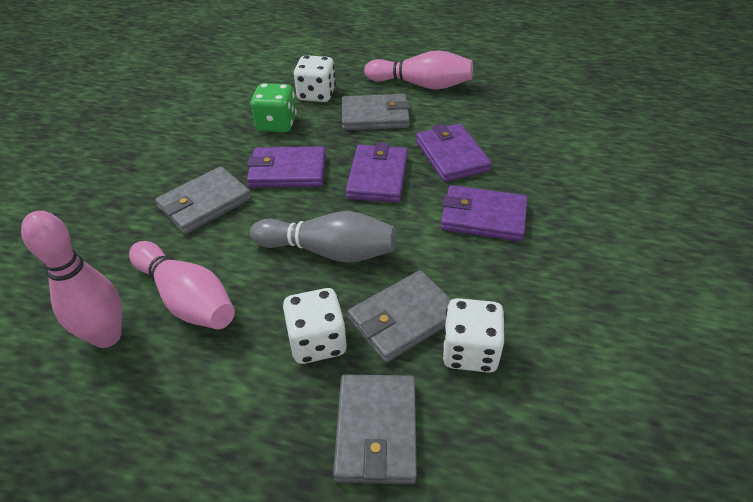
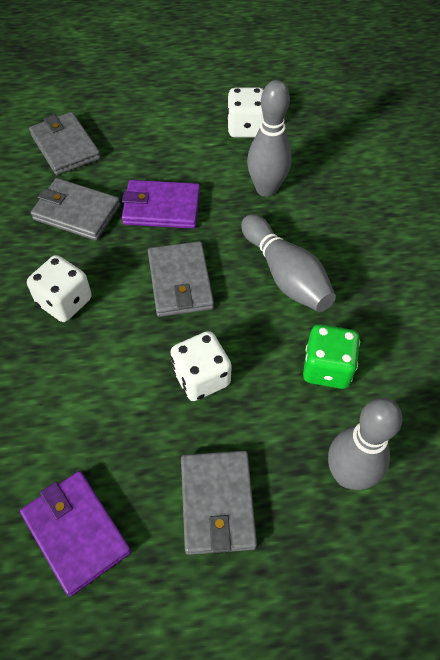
grey bowling pin: 1 -> 3
pink bowling pin: 3 -> 0
purple wallet: 4 -> 2

